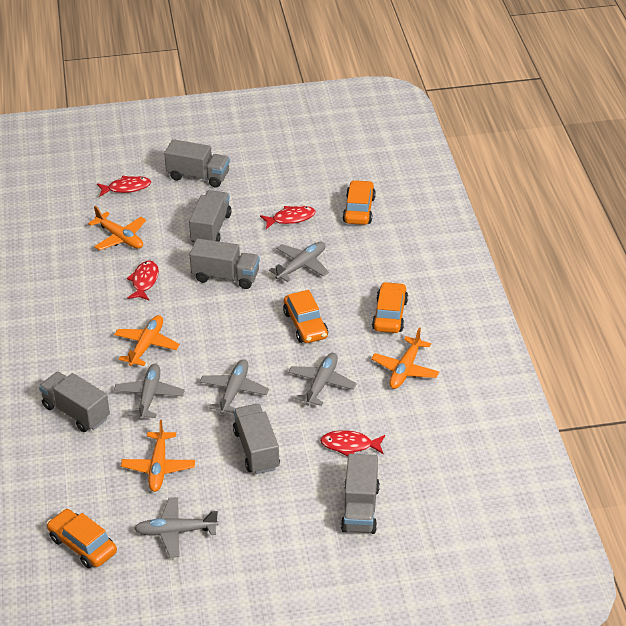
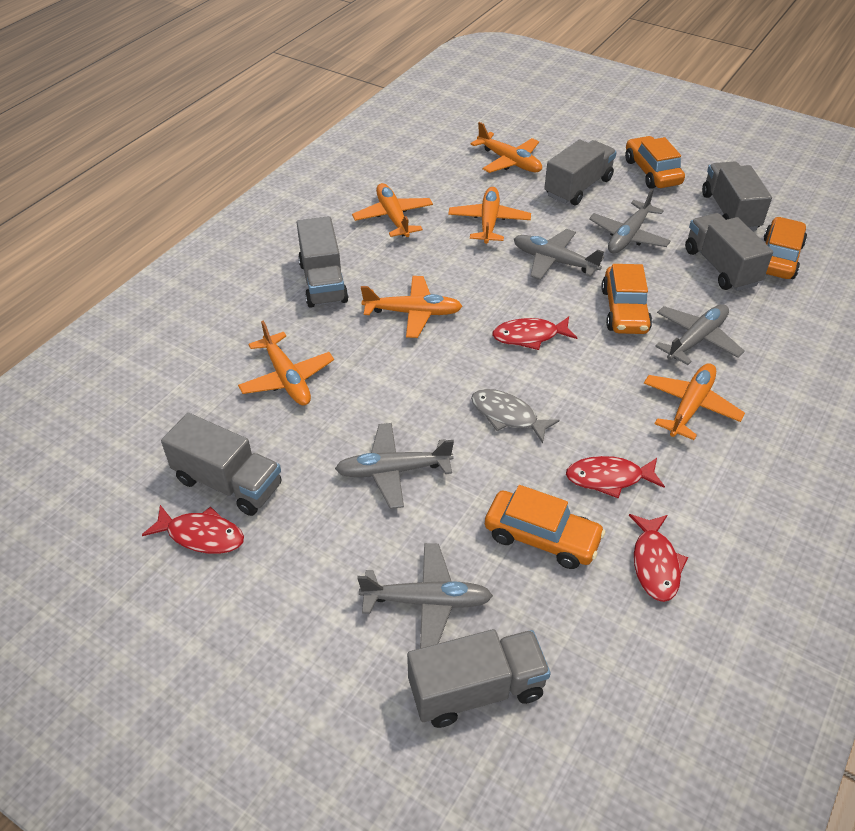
grey fish: 0 -> 1
orange plane: 4 -> 6

